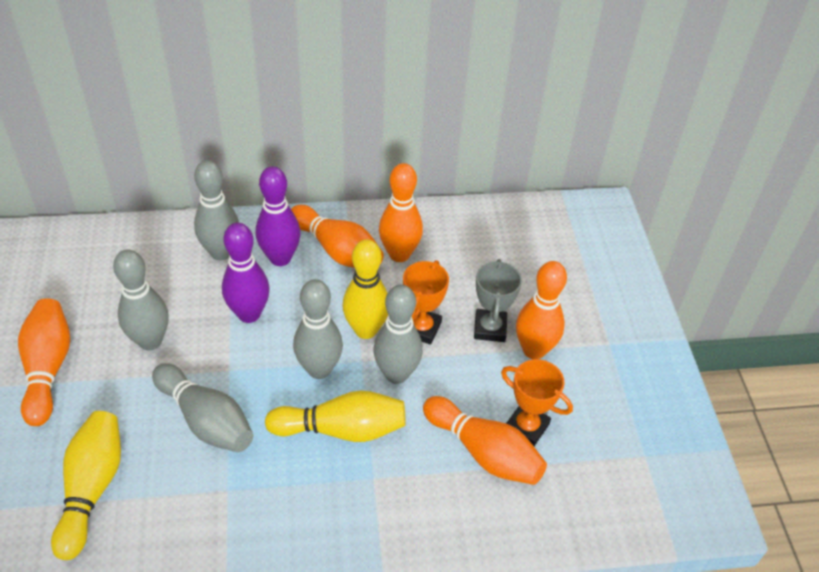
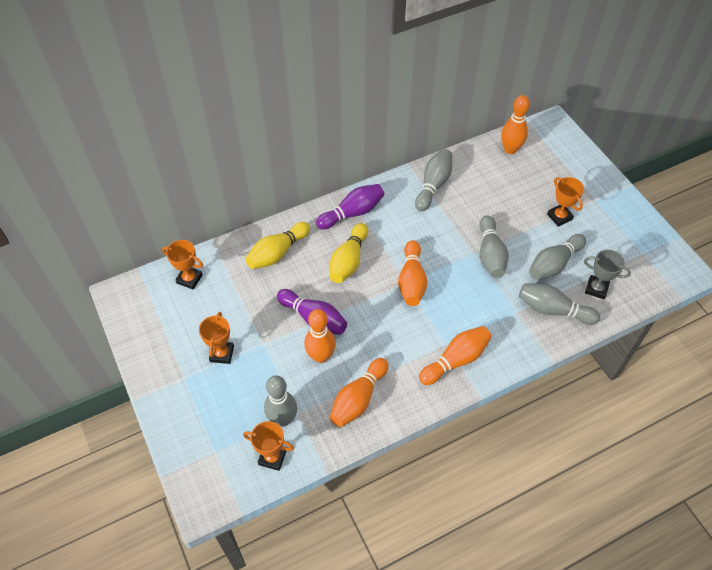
orange trophy: 2 -> 4
yellow bowling pin: 3 -> 2

